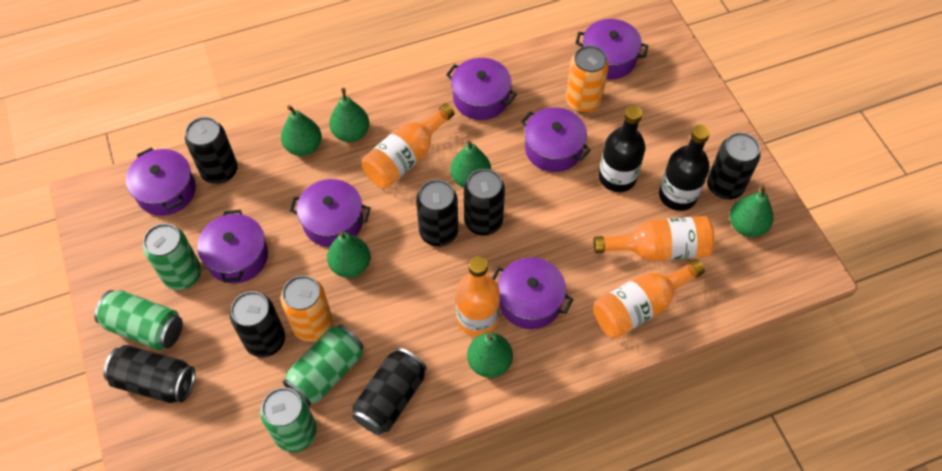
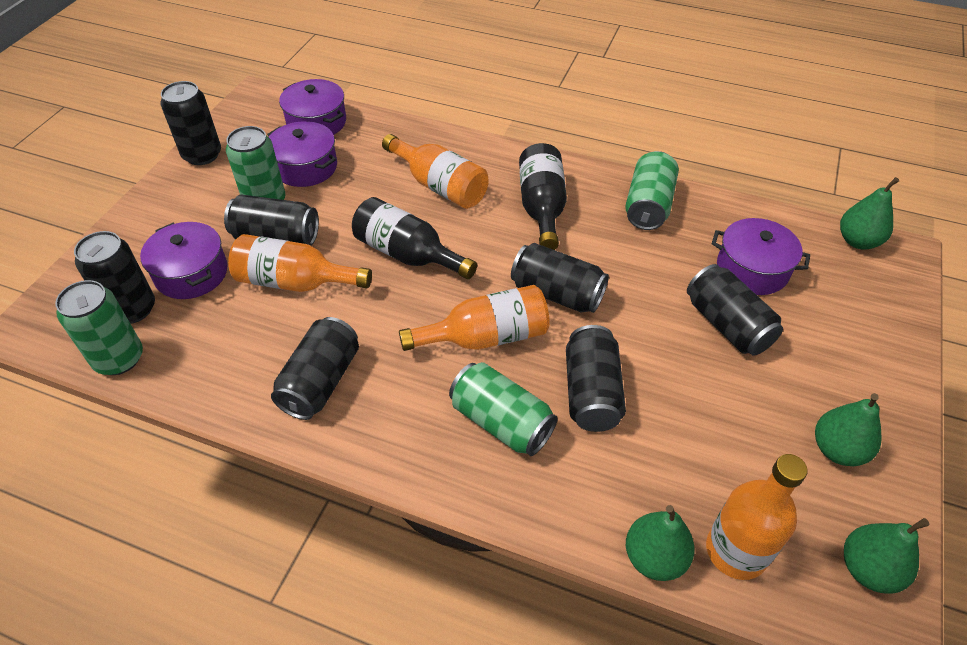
green pear: 6 -> 4
orange can: 2 -> 0
purple pot: 7 -> 4

